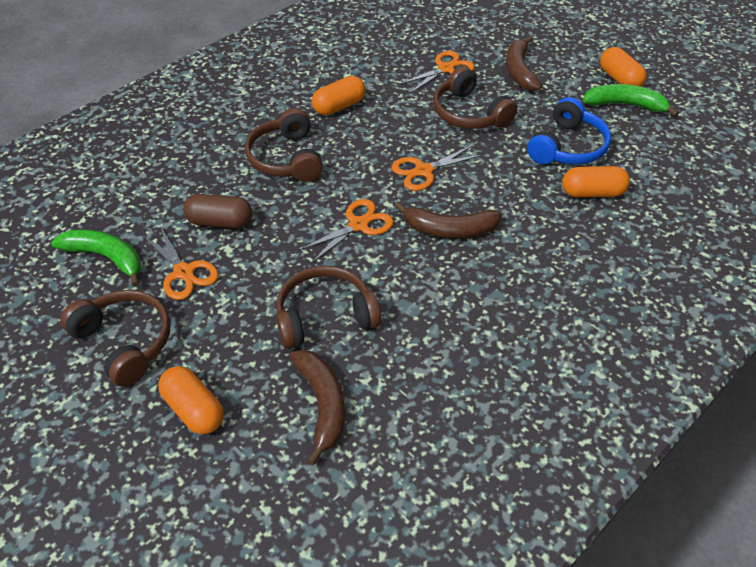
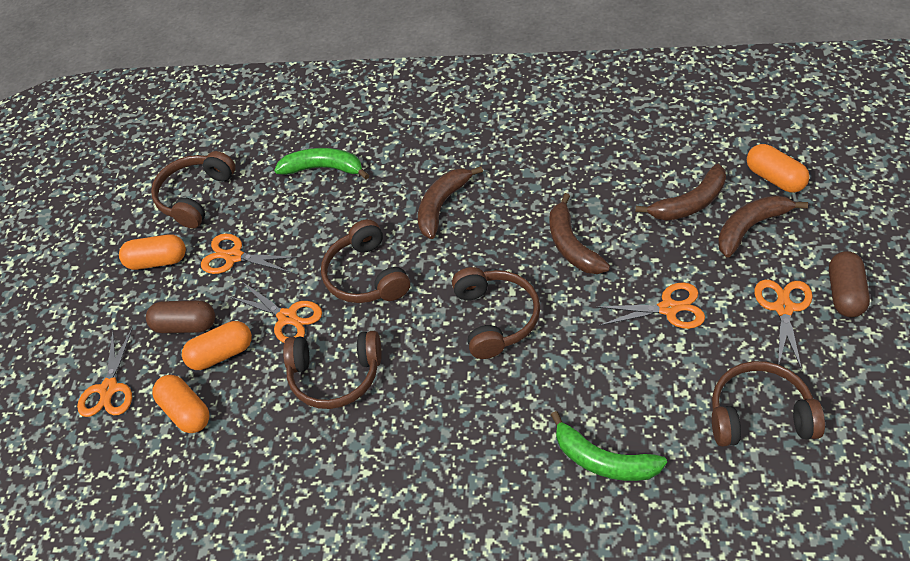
blue headphones: 1 -> 0
brown banana: 3 -> 4
brown capsule: 1 -> 2
brown headphones: 4 -> 5
orange scissors: 4 -> 5

